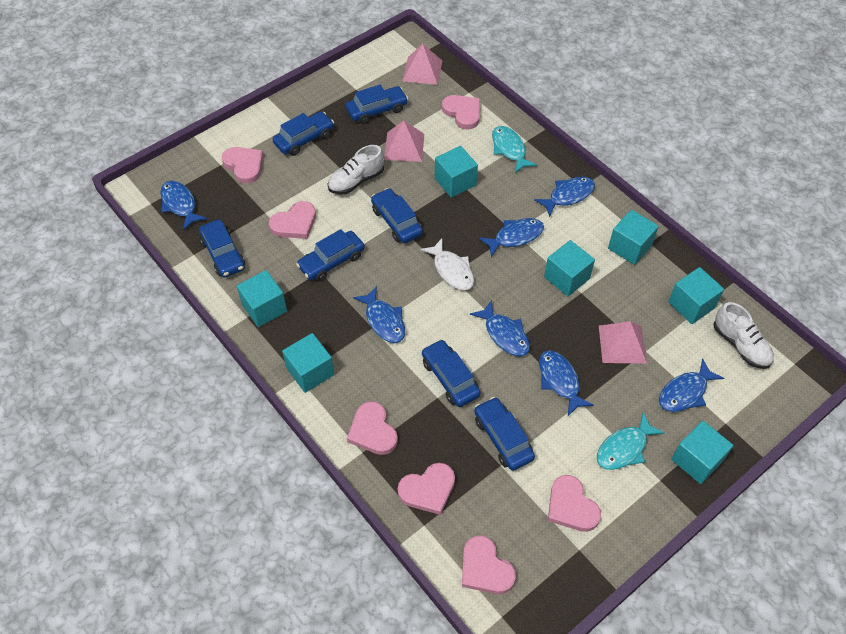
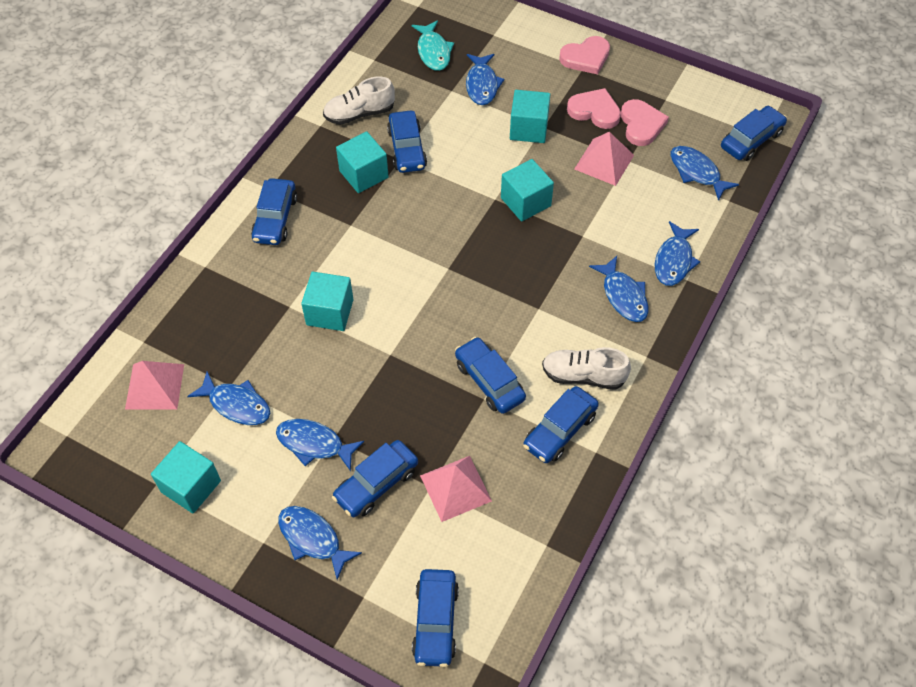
pink heart: 7 -> 3
turquoise cube: 7 -> 5
turquoise fish: 2 -> 1
white fish: 1 -> 0

